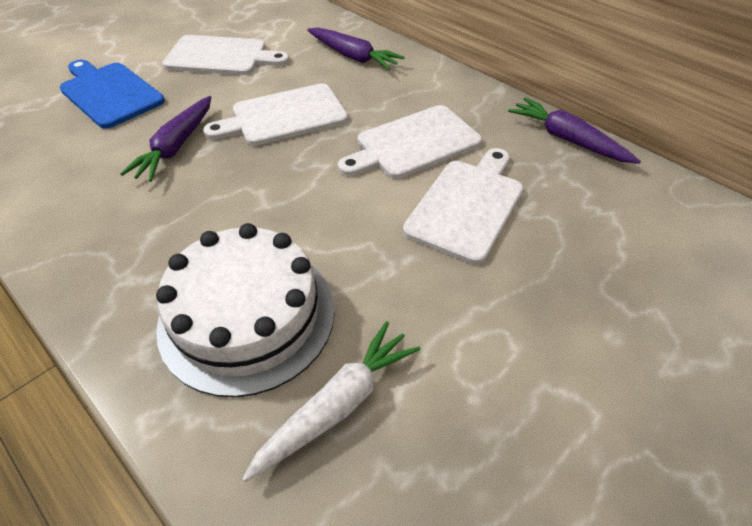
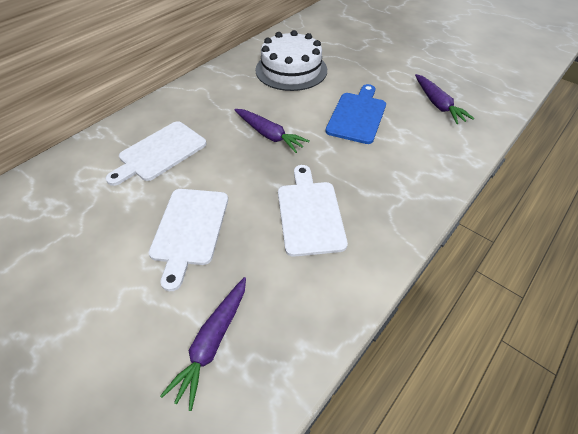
white carrot: 1 -> 0
white cutting board: 4 -> 3

